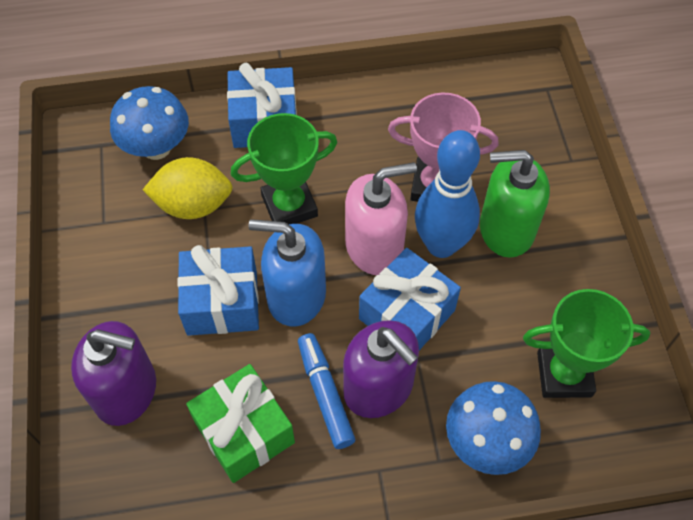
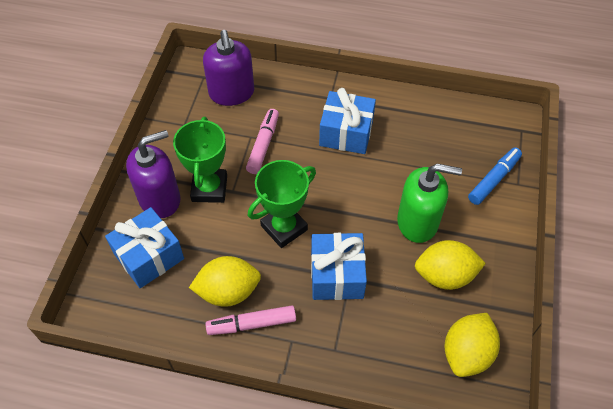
blue bowling pin: 1 -> 0
blue mushroom: 2 -> 0
blue soap dispenser: 1 -> 0
green gift: 1 -> 0
pink marker: 0 -> 2
pink soap dispenser: 1 -> 0
pink trophy: 1 -> 0
yellow lemon: 1 -> 3

